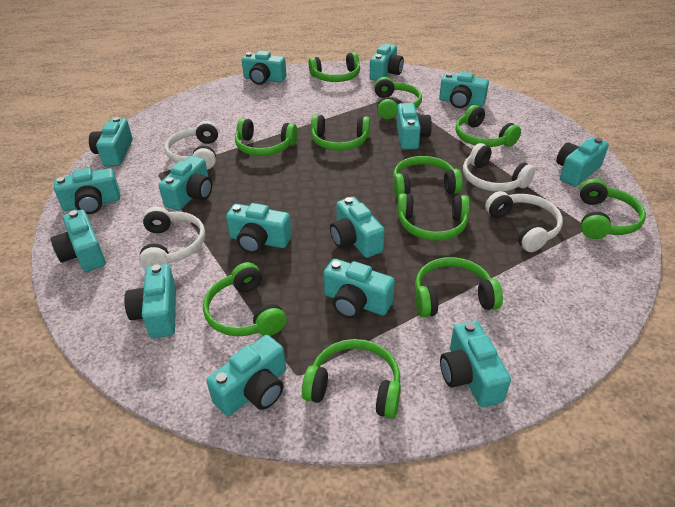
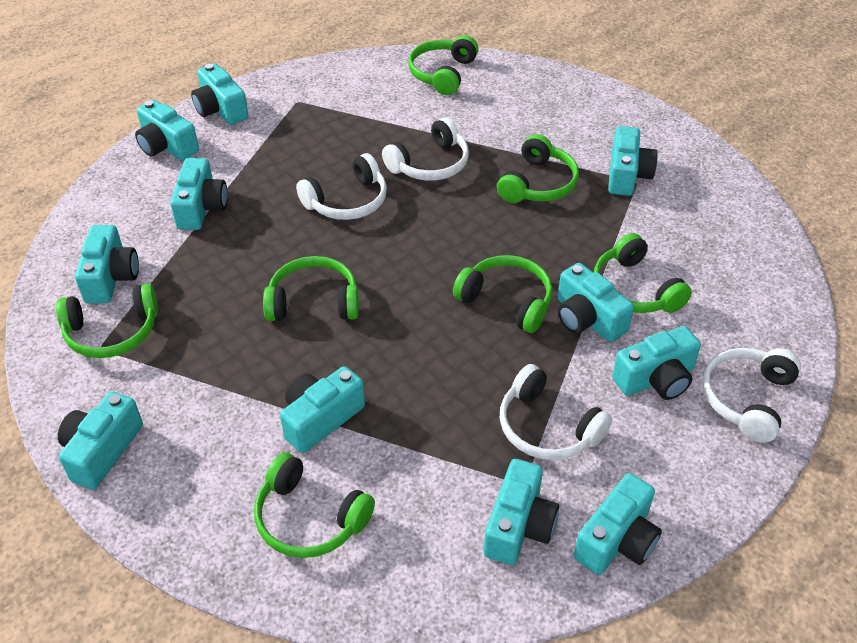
green headphones: 11 -> 7
turquoise camera: 15 -> 11

